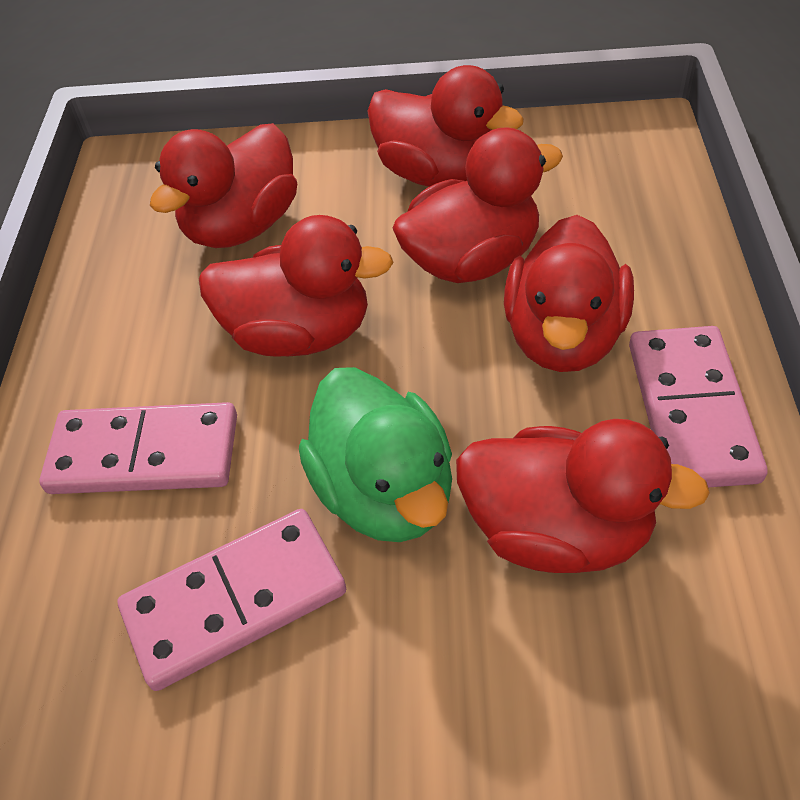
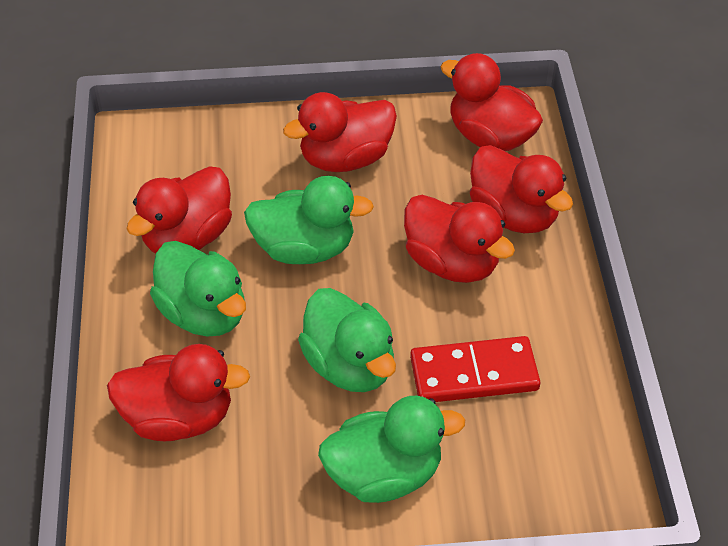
green duck: 1 -> 4
pink domino: 3 -> 0
red domino: 0 -> 1

